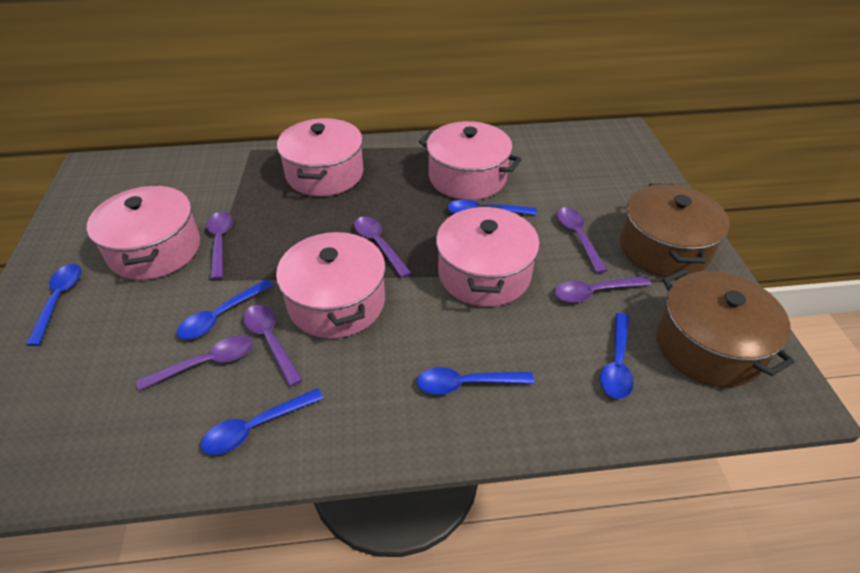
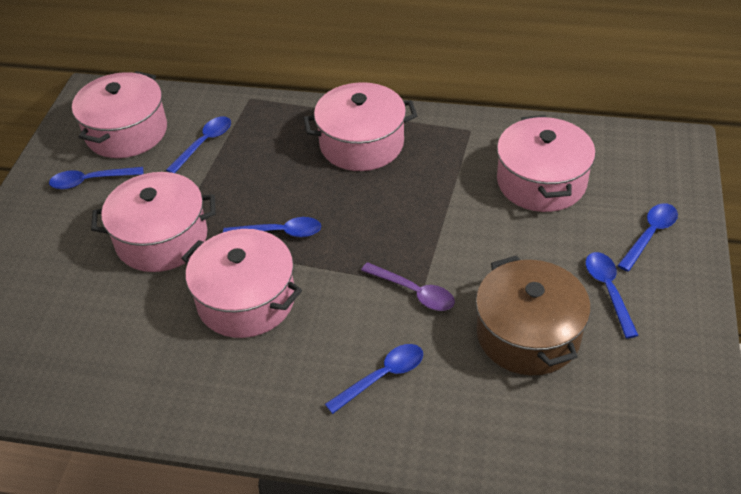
brown pot: 2 -> 1
purple spoon: 6 -> 1

